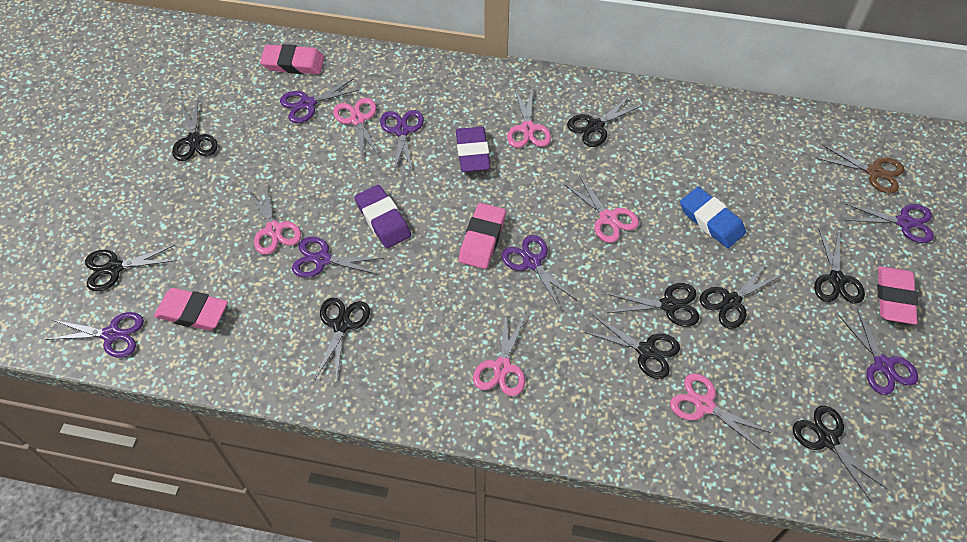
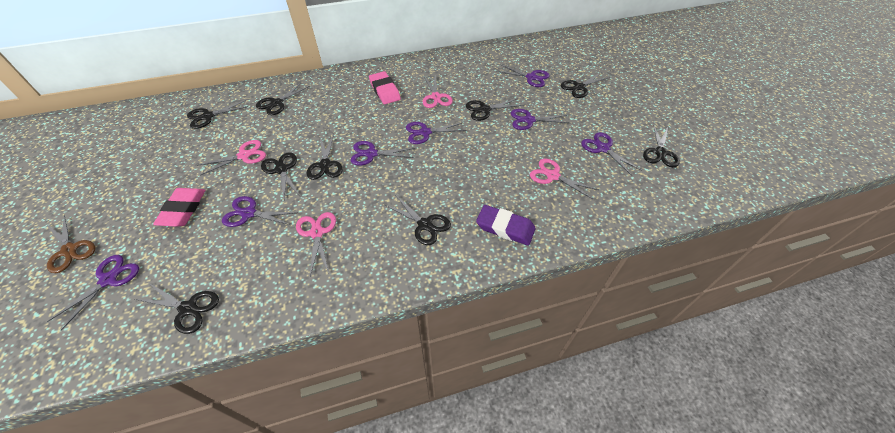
blue eraser: 1 -> 0
pink eraser: 4 -> 2
pink scissors: 6 -> 4
purple eraser: 2 -> 1

